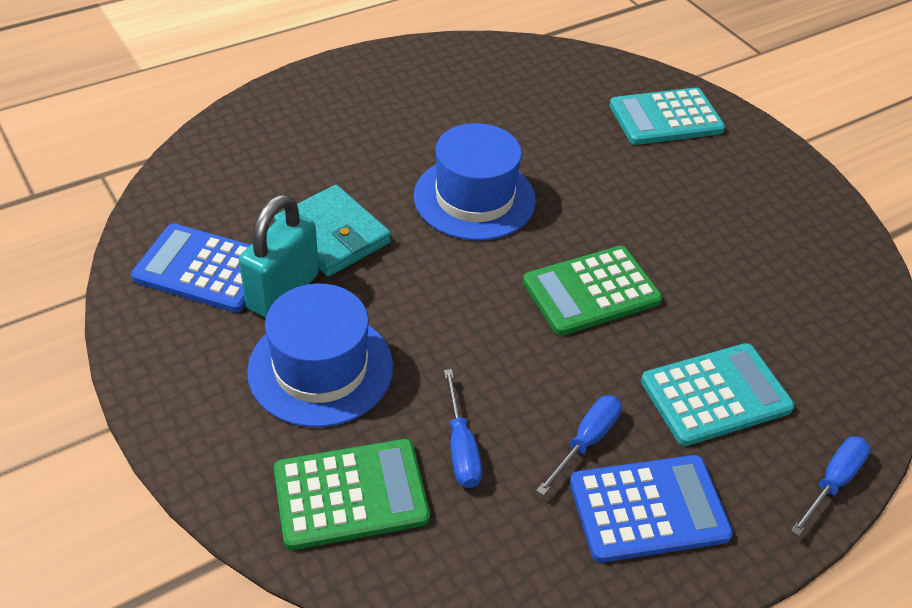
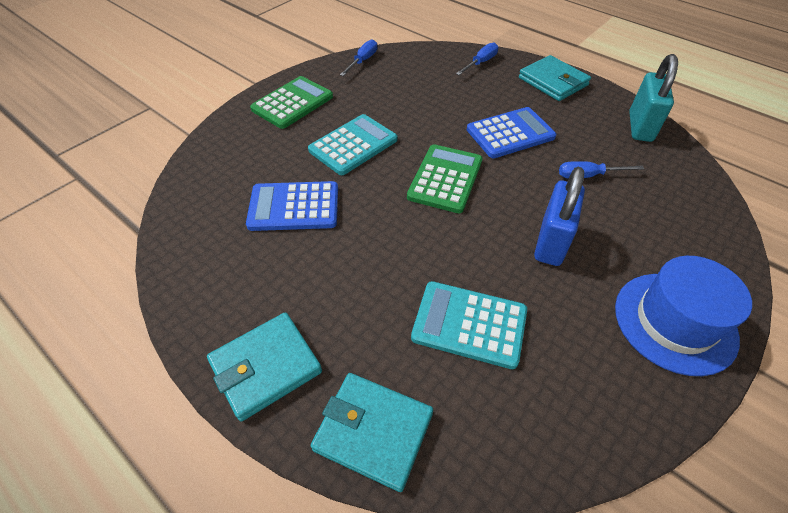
blue hat: 2 -> 1
blue padlock: 0 -> 1
turquoise wallet: 1 -> 3

